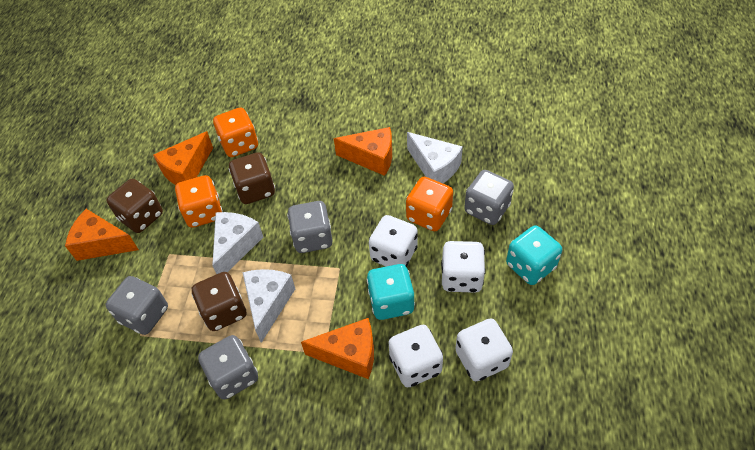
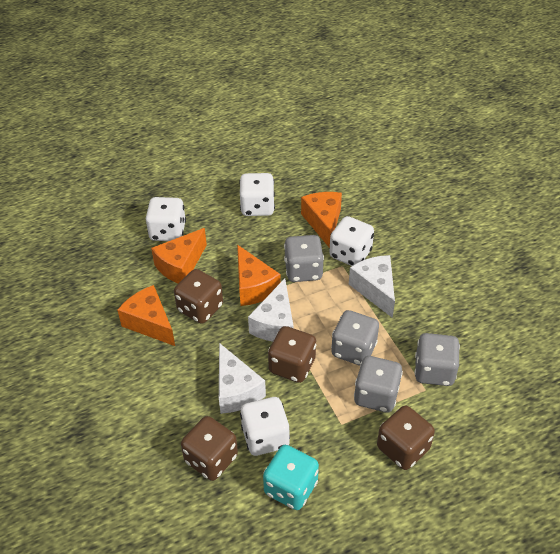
brown dice: 3 -> 4
orange dice: 3 -> 0
turquoise dice: 2 -> 1

